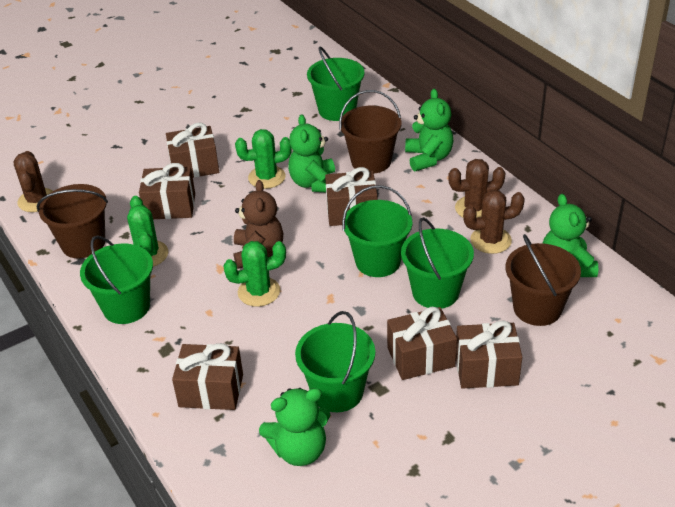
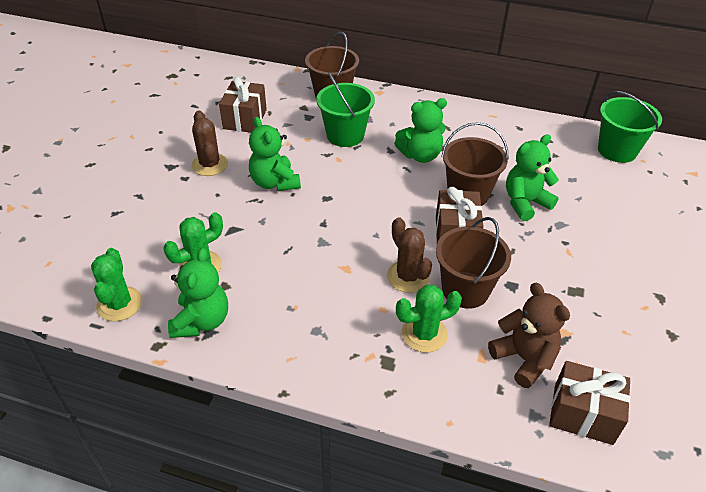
brown cactus: 3 -> 2
brown gift: 6 -> 3
green bucket: 5 -> 2

